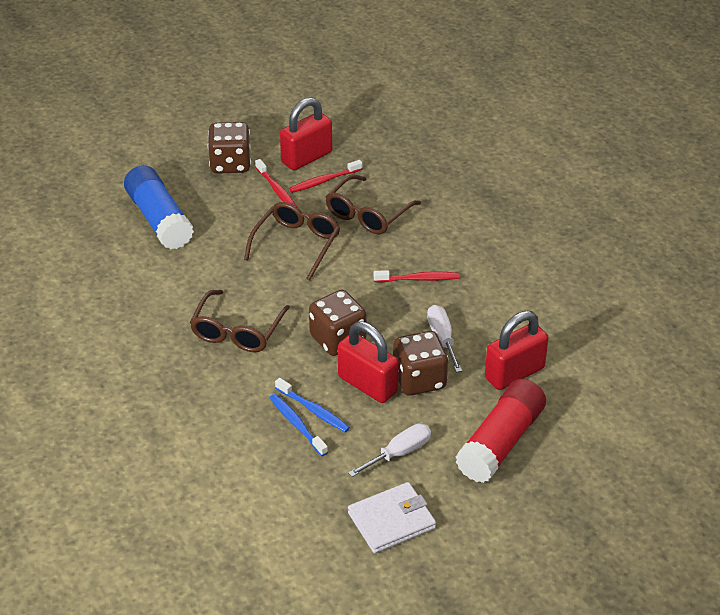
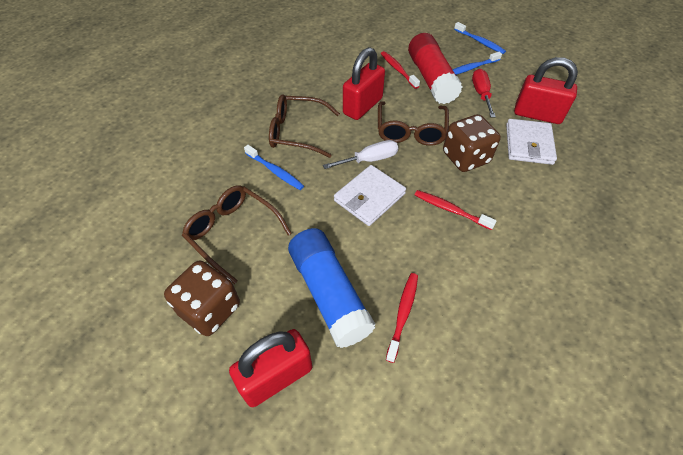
blue toothbrush: 2 -> 3
brown dice: 3 -> 2
red screwdriver: 0 -> 1
white screwdriver: 2 -> 1
white wallet: 1 -> 2

